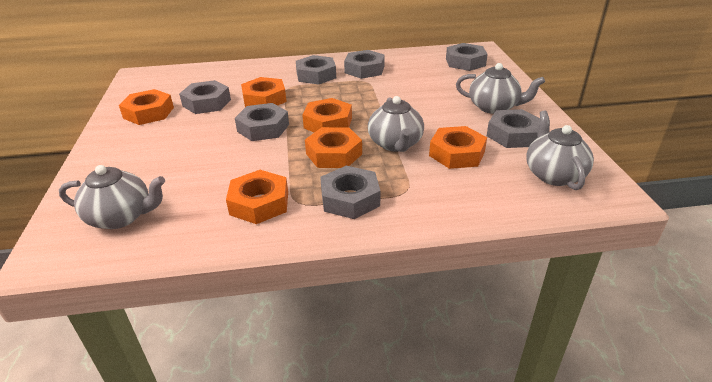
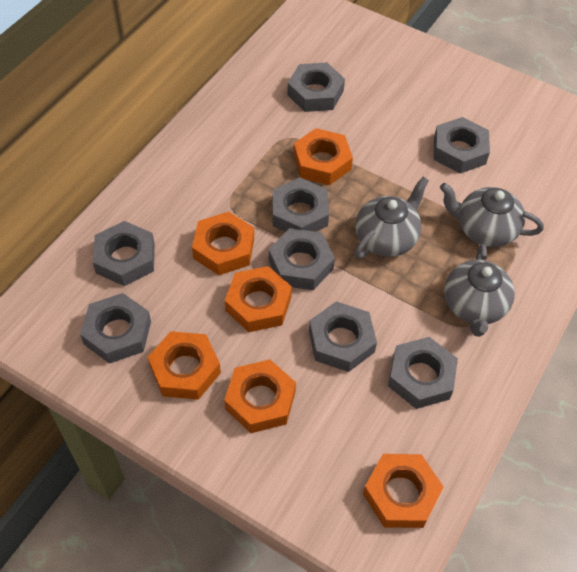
grey nut: 7 -> 8
grey teapot: 4 -> 3

